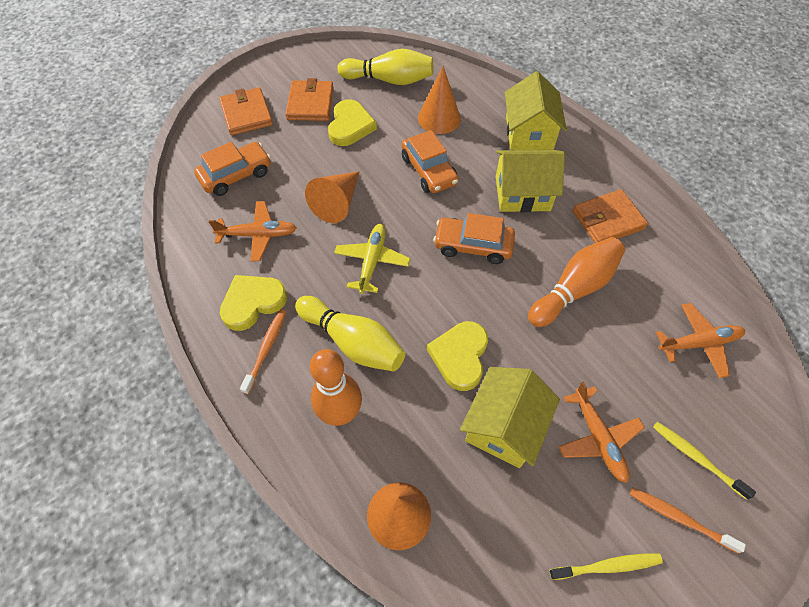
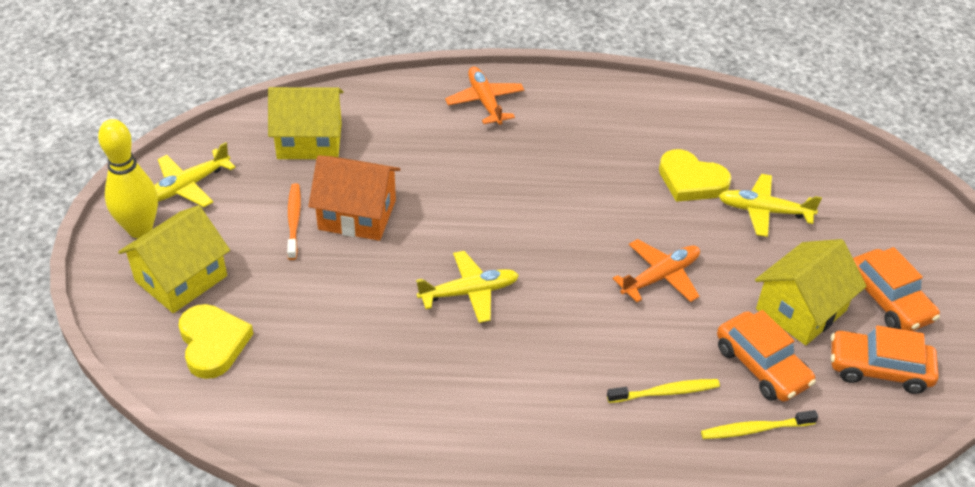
orange bowling pin: 2 -> 0
orange cone: 3 -> 0
orange house: 0 -> 1
orange plane: 3 -> 2
orange toothbrush: 2 -> 1
orange wallet: 3 -> 0
yellow bowling pin: 2 -> 1
yellow heart: 3 -> 2
yellow plane: 1 -> 3

